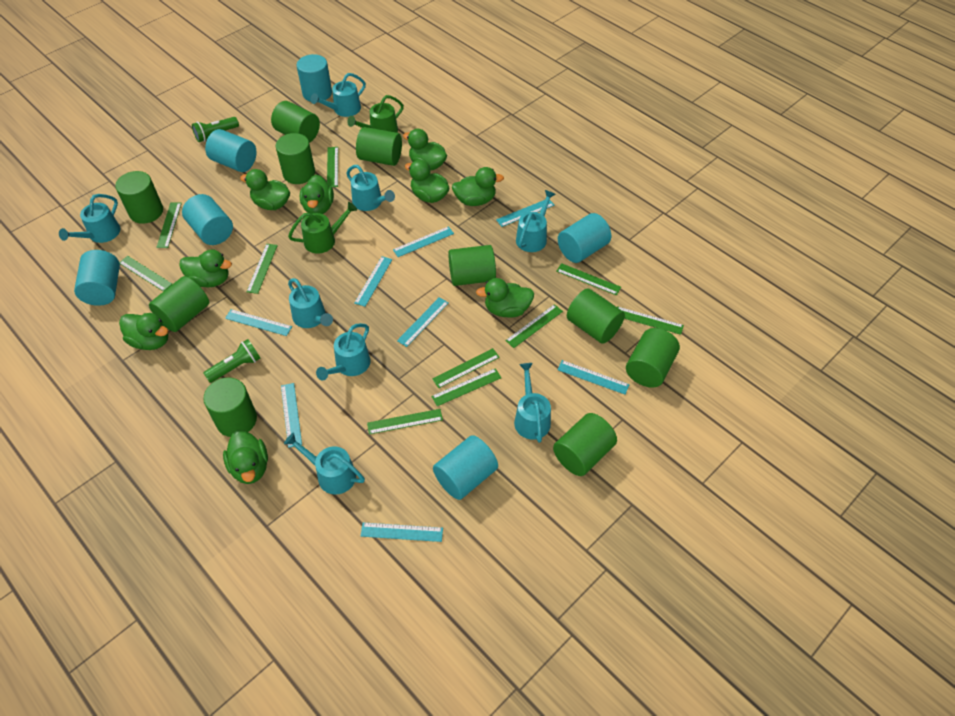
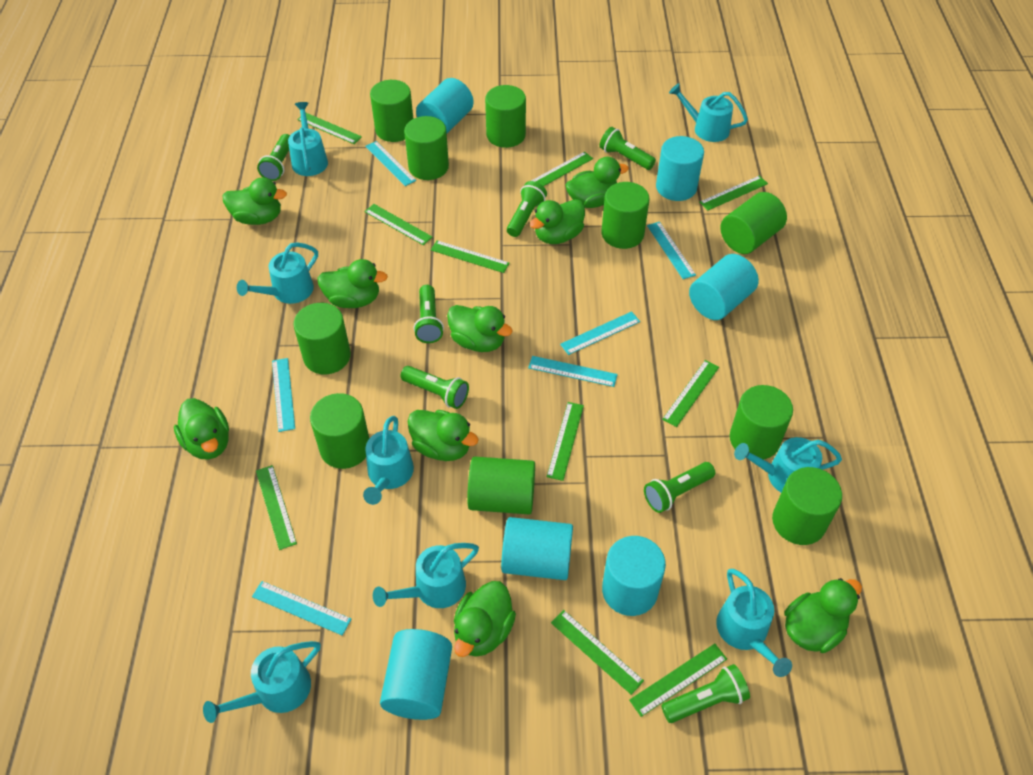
green flashlight: 2 -> 7
green watering can: 2 -> 0
turquoise ruler: 8 -> 6

